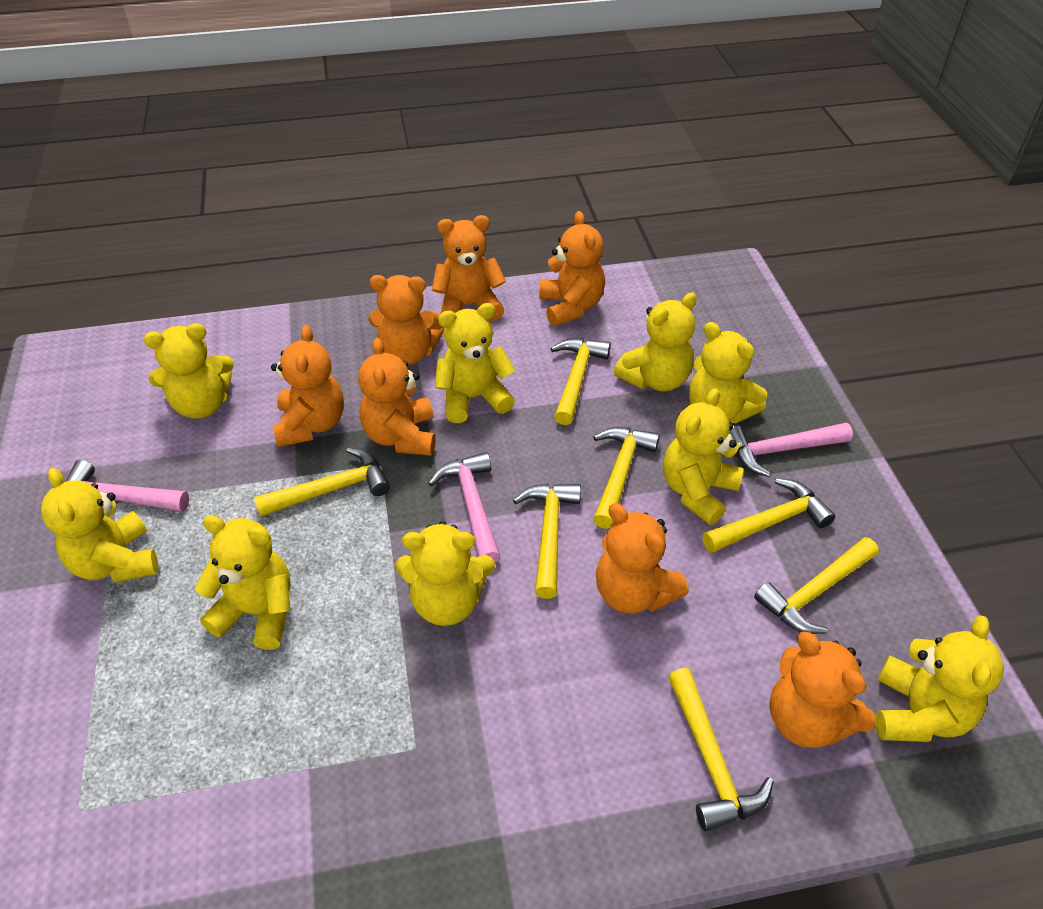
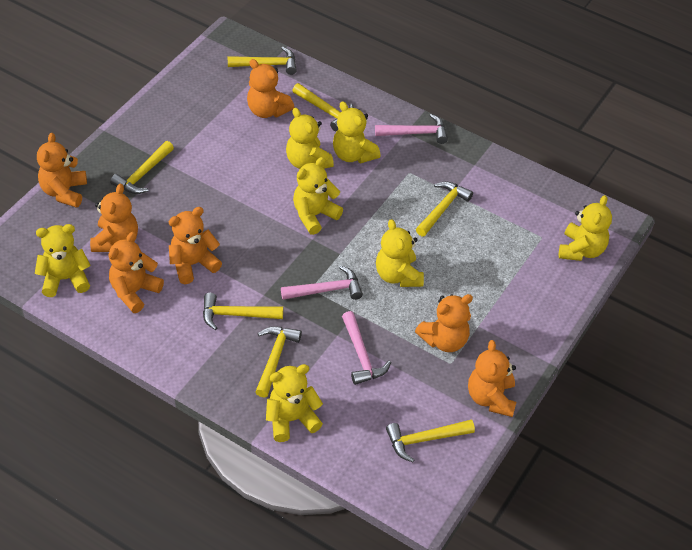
yellow teddy bear: 9 -> 7

